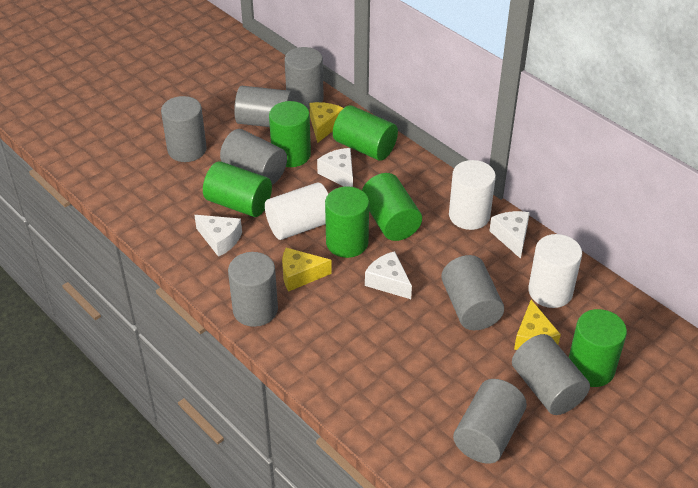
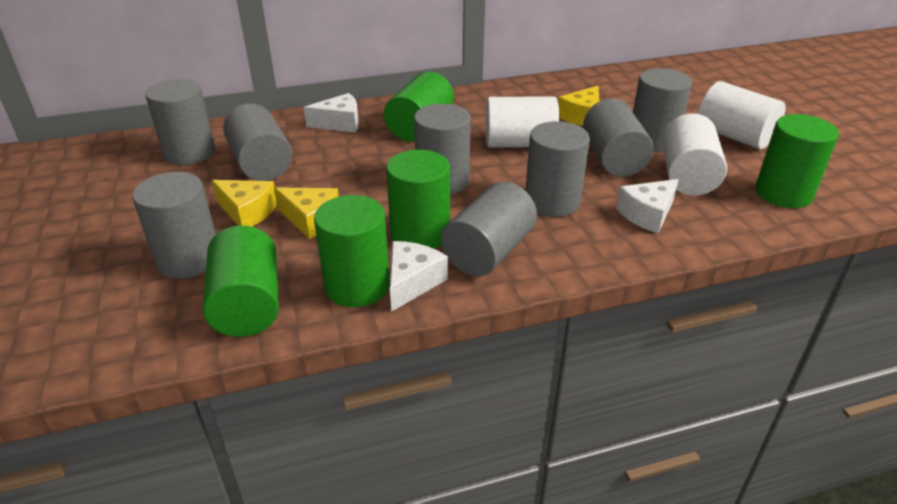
green cylinder: 6 -> 5
white cheese: 4 -> 3

